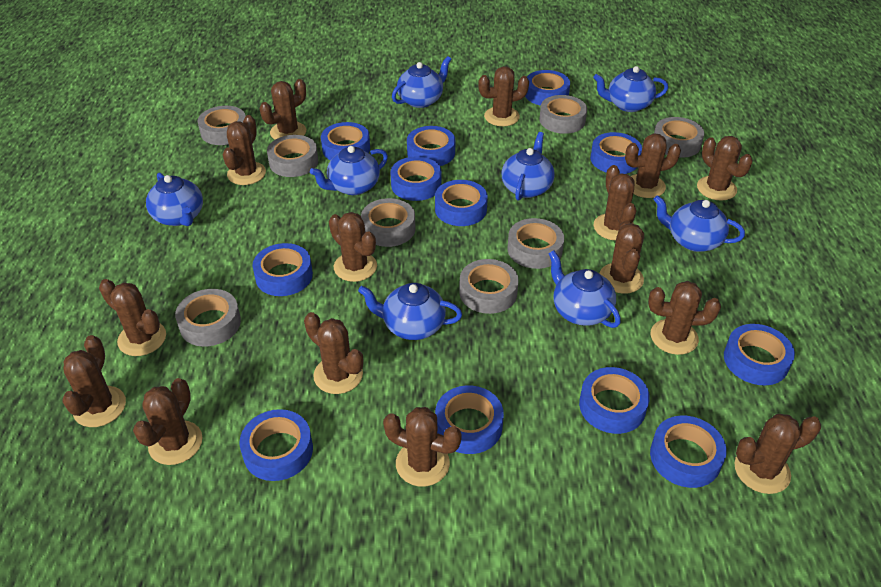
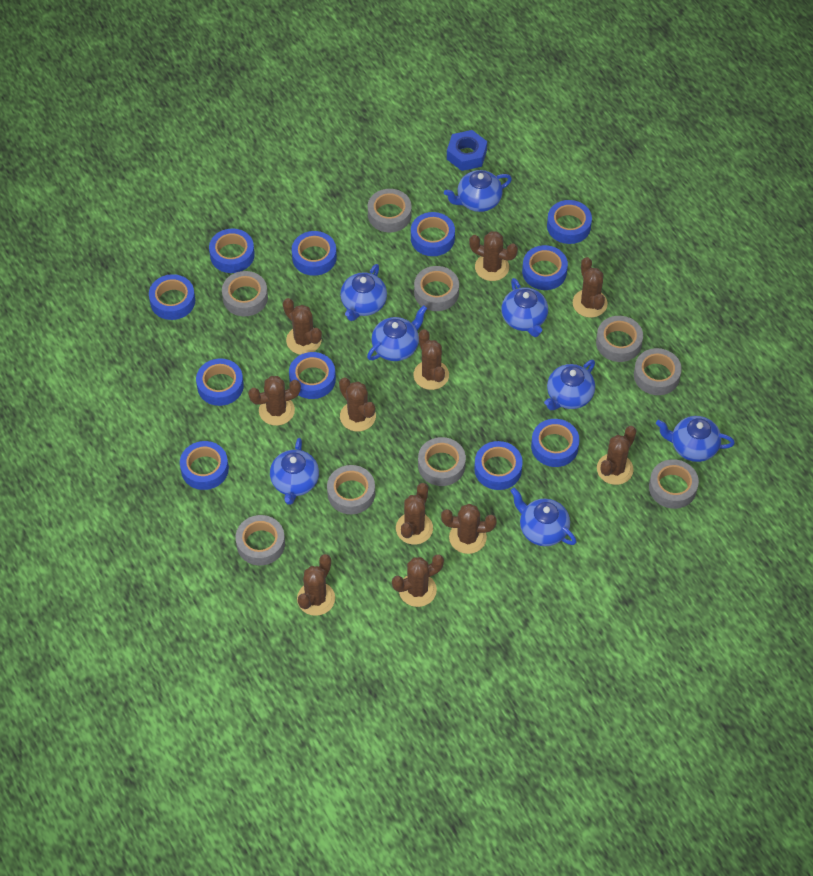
blue nut: 0 -> 1
blue tape: 12 -> 11
brown cactus: 15 -> 11
grey tape: 8 -> 9

